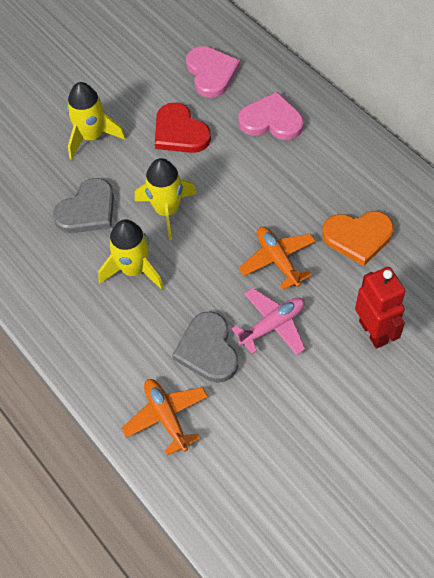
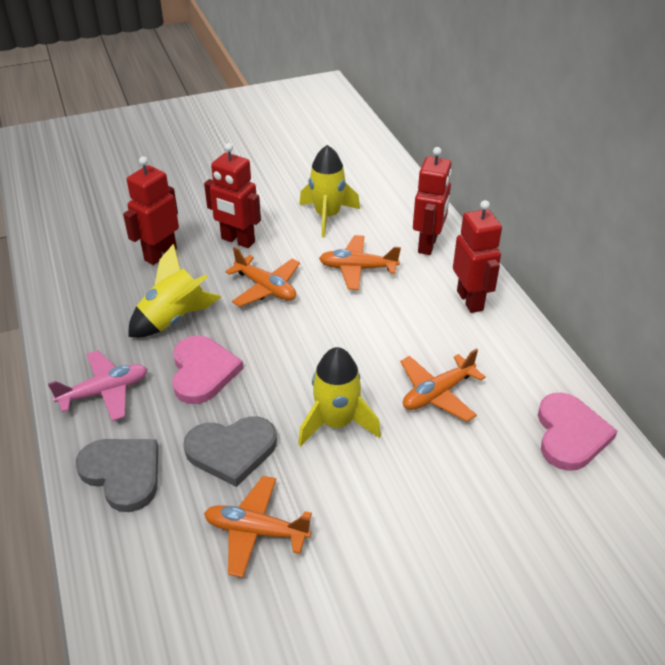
orange heart: 1 -> 0
orange plane: 2 -> 4
red heart: 1 -> 0
red robot: 1 -> 4

